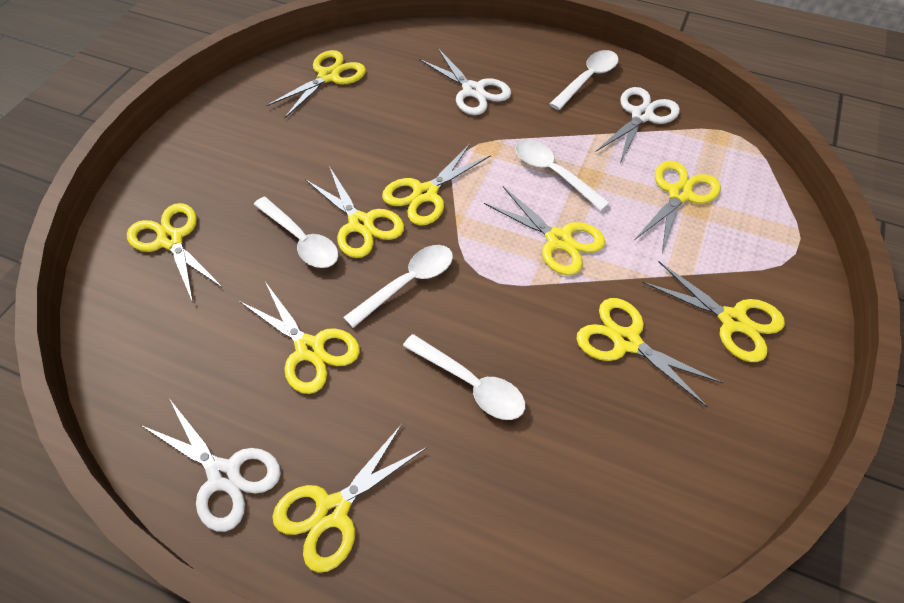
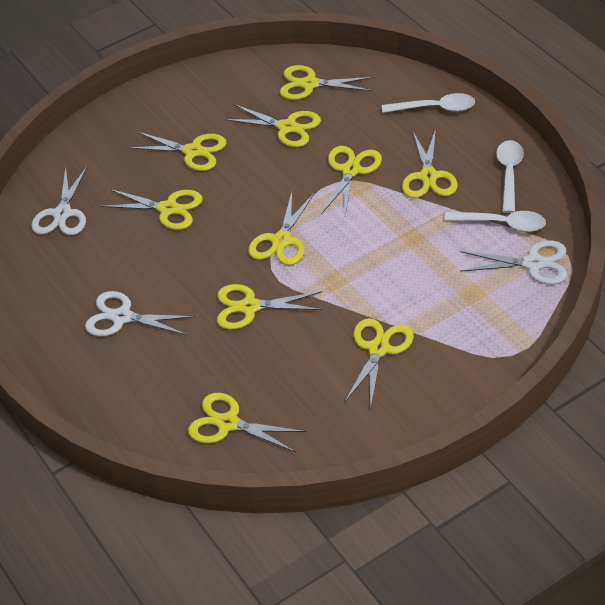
white spoon: 5 -> 3

